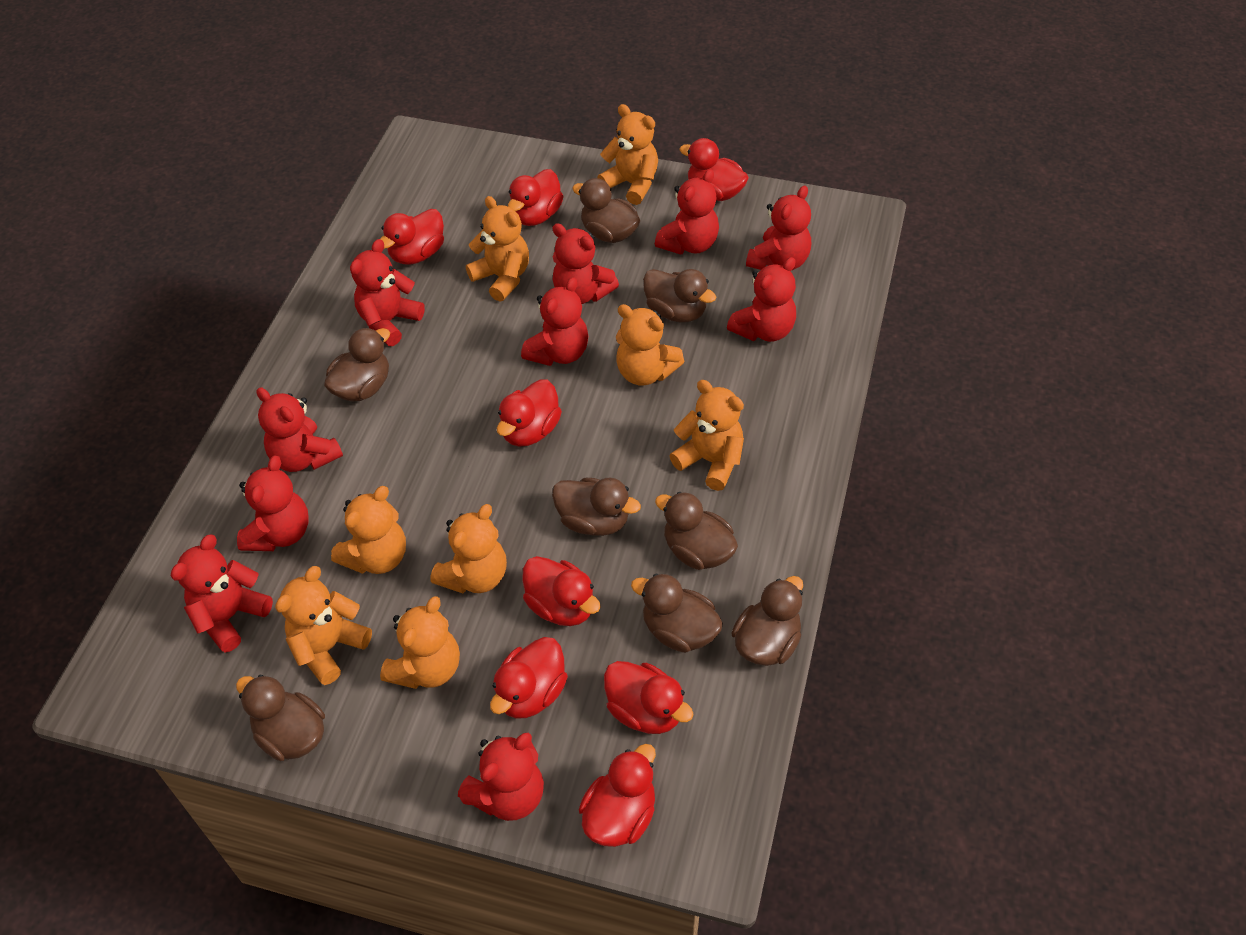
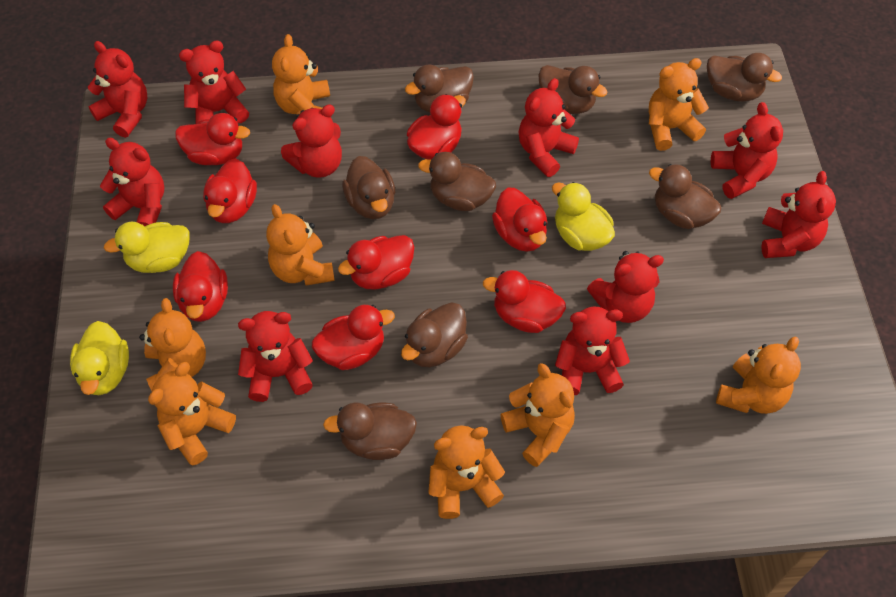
yellow duck: 0 -> 3

